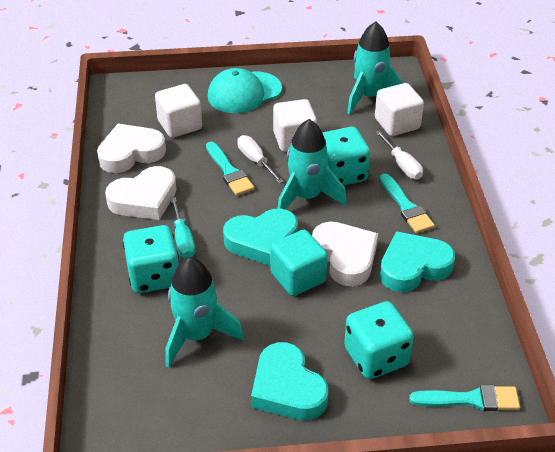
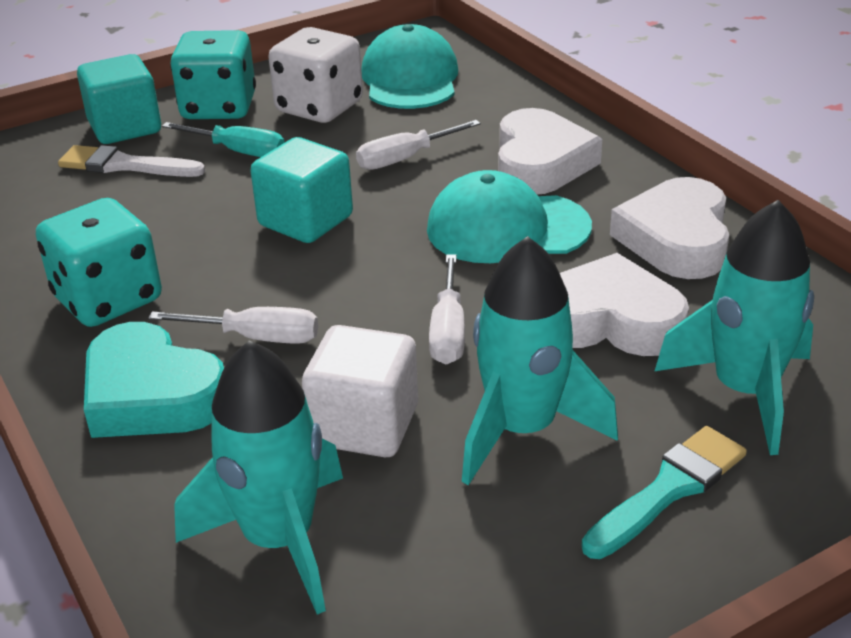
turquoise brush: 3 -> 1
turquoise cap: 1 -> 2
turquoise cube: 1 -> 2
turquoise dice: 3 -> 2
turquoise heart: 3 -> 1
white brush: 0 -> 1
white cube: 3 -> 1
white dice: 0 -> 1
white screwdriver: 2 -> 3

